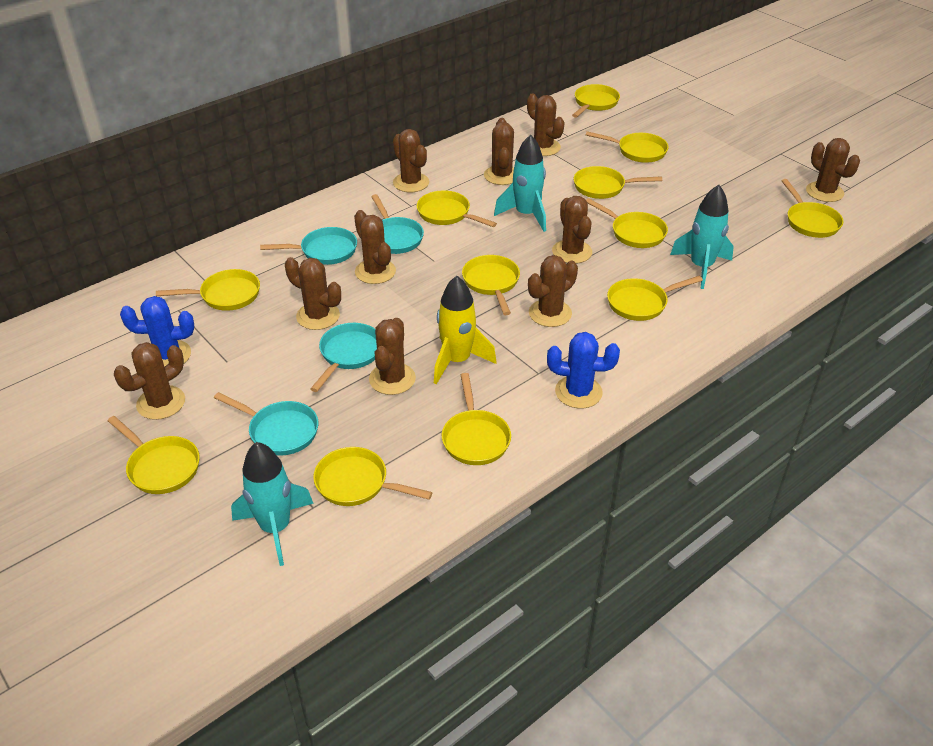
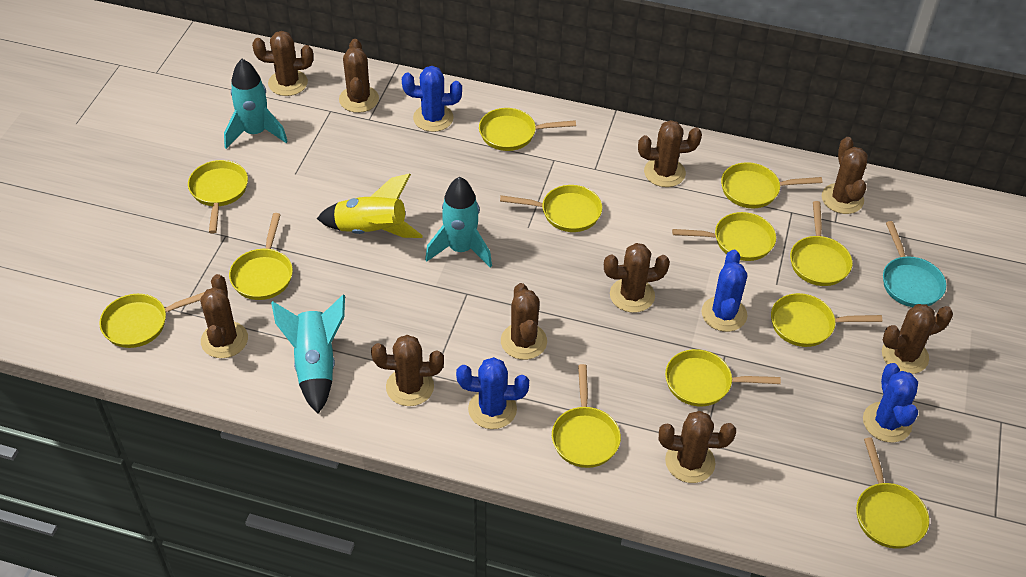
blue cactus: 2 -> 4
turquoise pan: 4 -> 1

